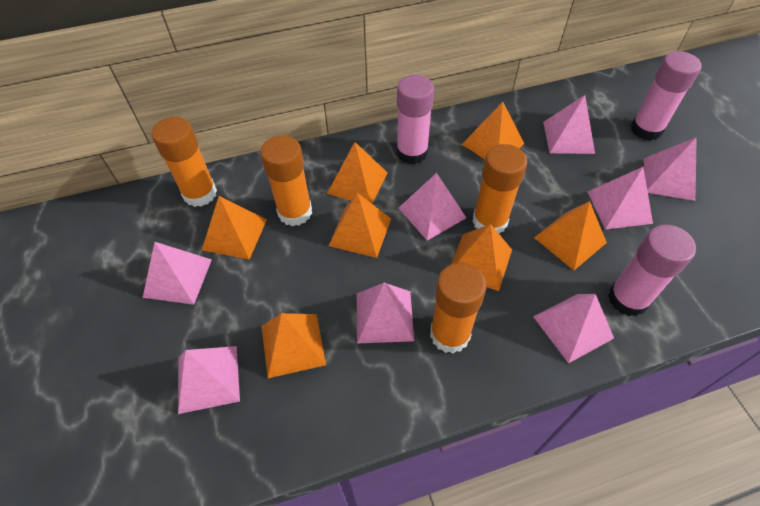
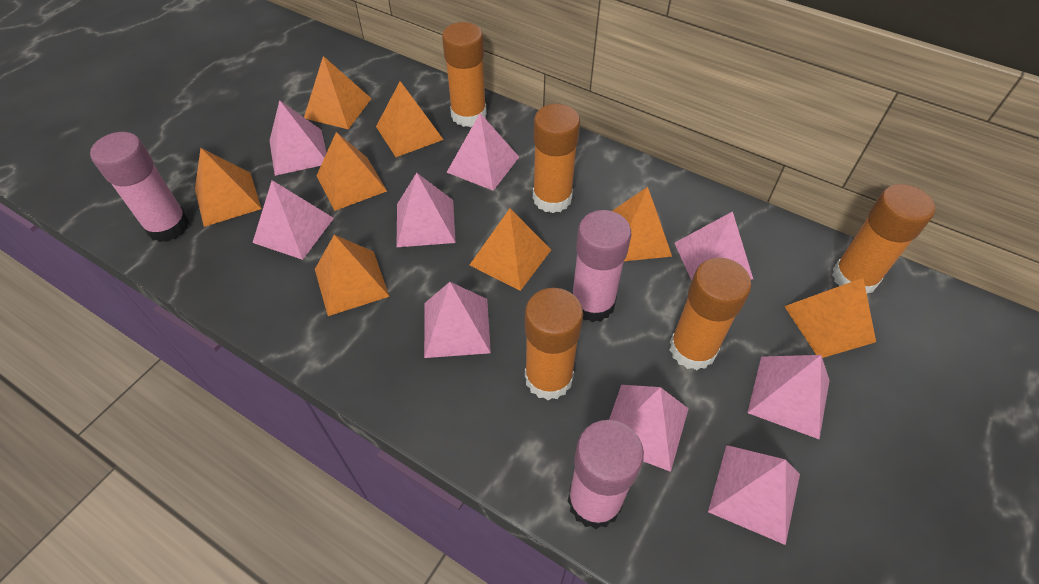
orange glue stick: 4 -> 5
orange pyramid: 7 -> 8
pink pyramid: 8 -> 9

